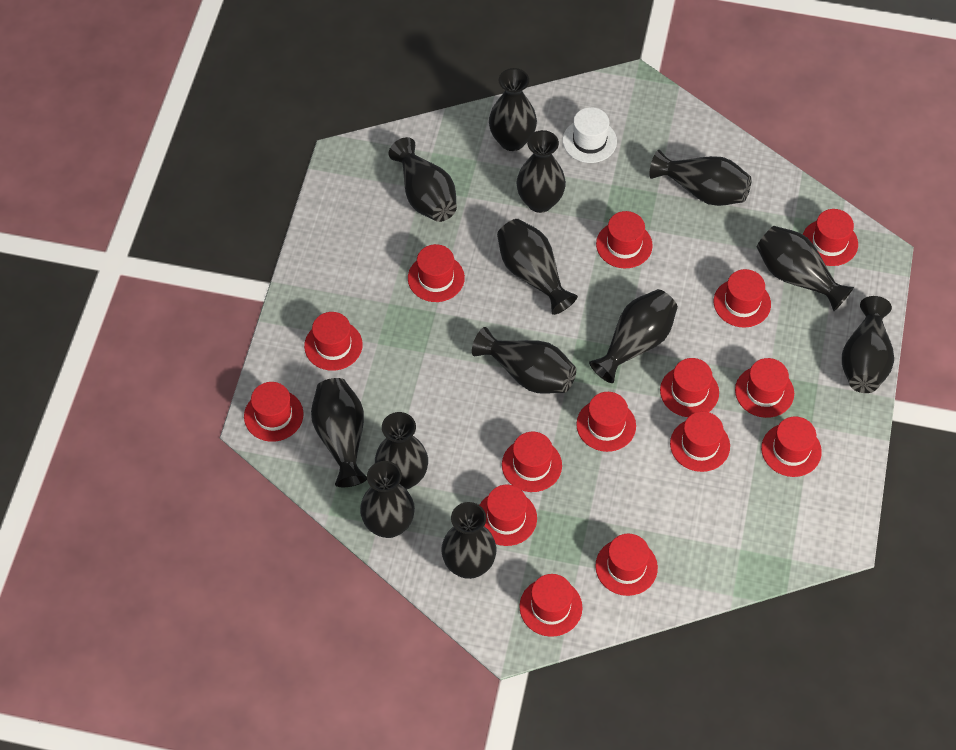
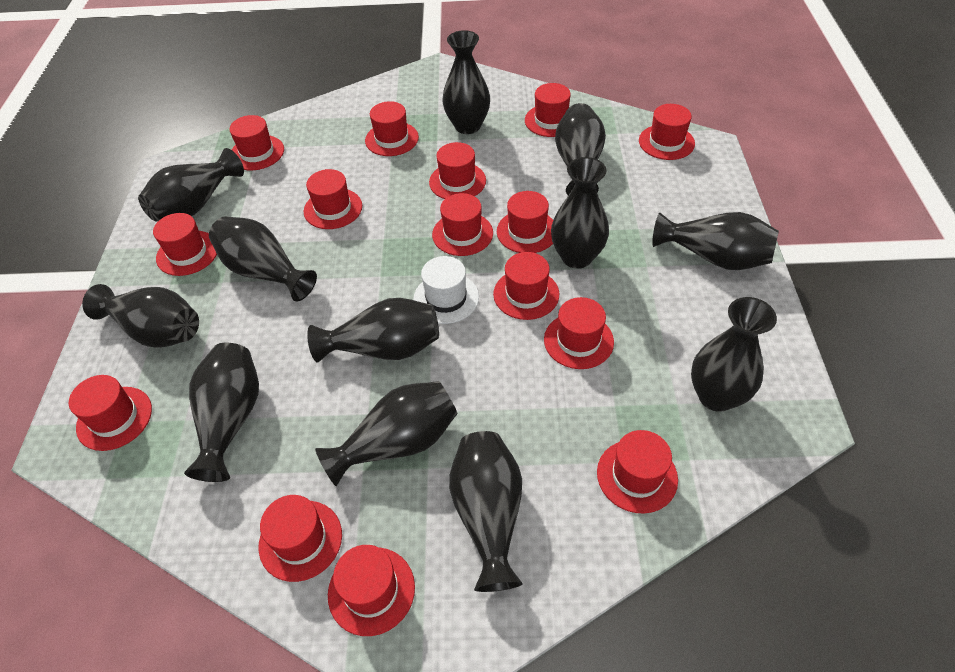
black vase: 13 -> 12

